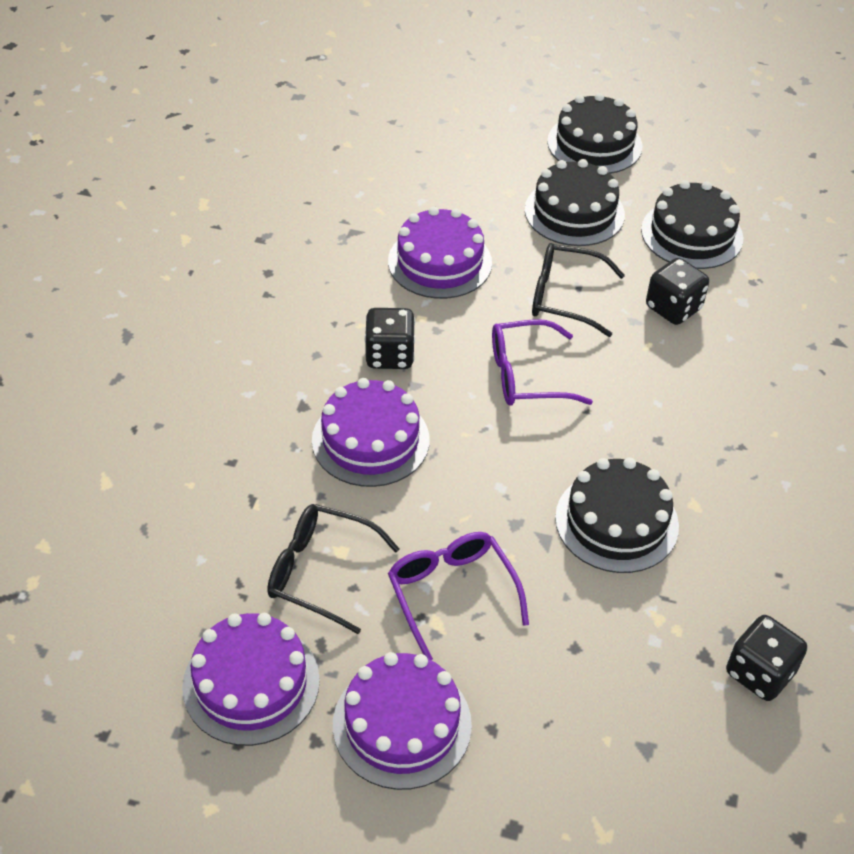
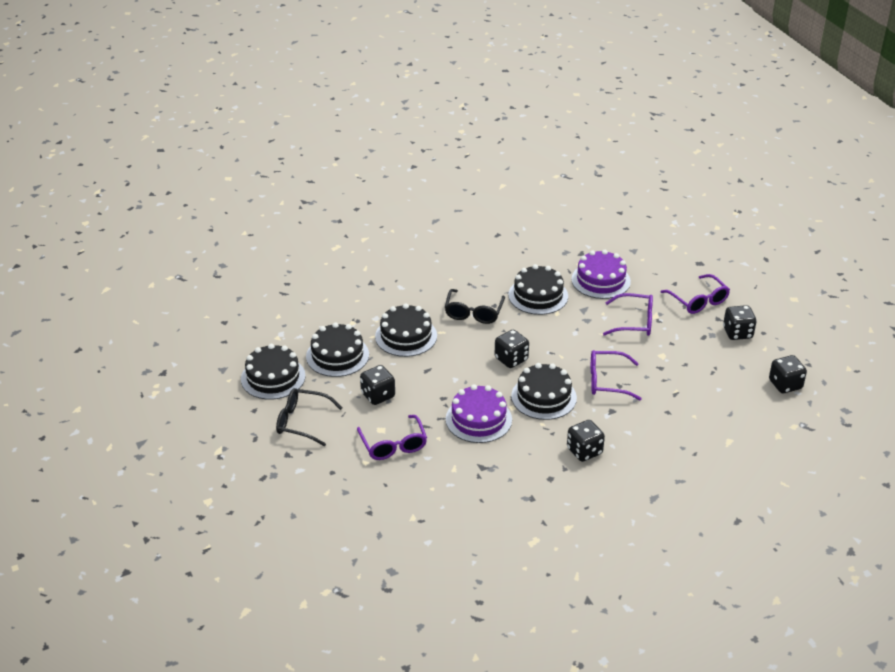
black cake: 4 -> 5
black dice: 3 -> 5
purple cake: 4 -> 2
purple glasses: 2 -> 4

